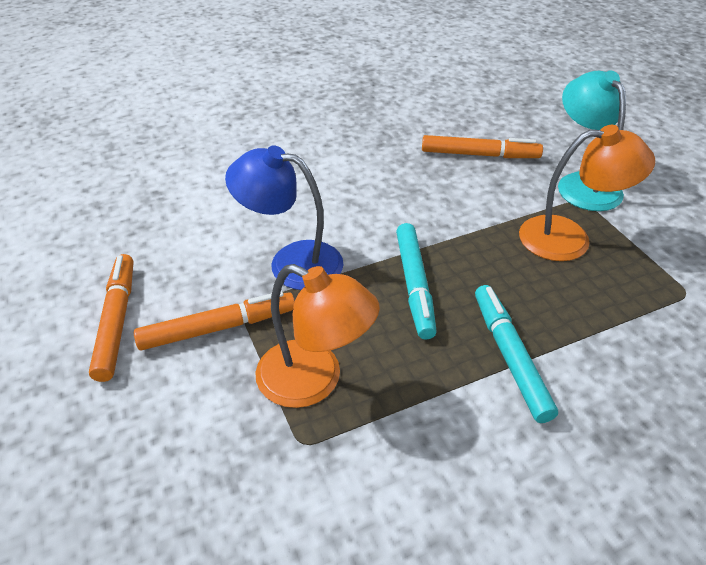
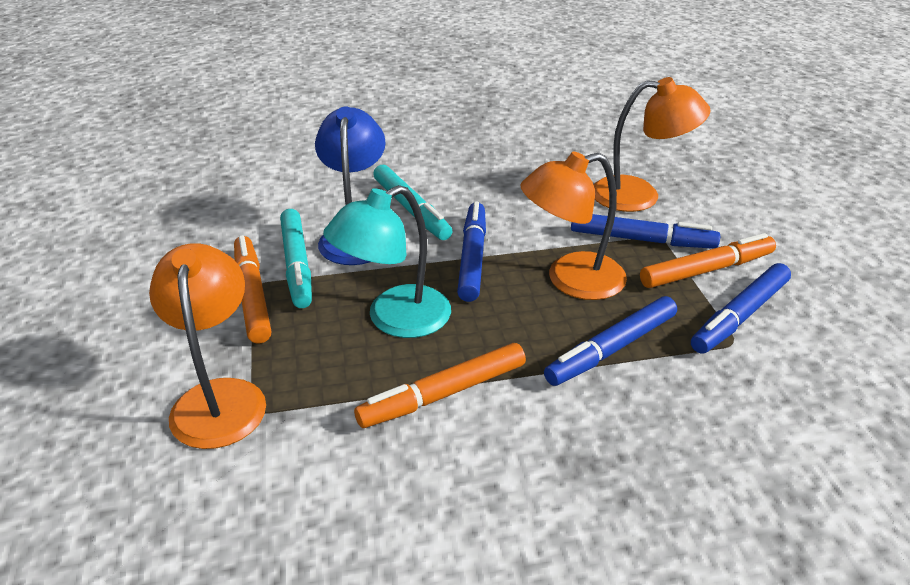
blue marker: 0 -> 4
orange lamp: 2 -> 3

